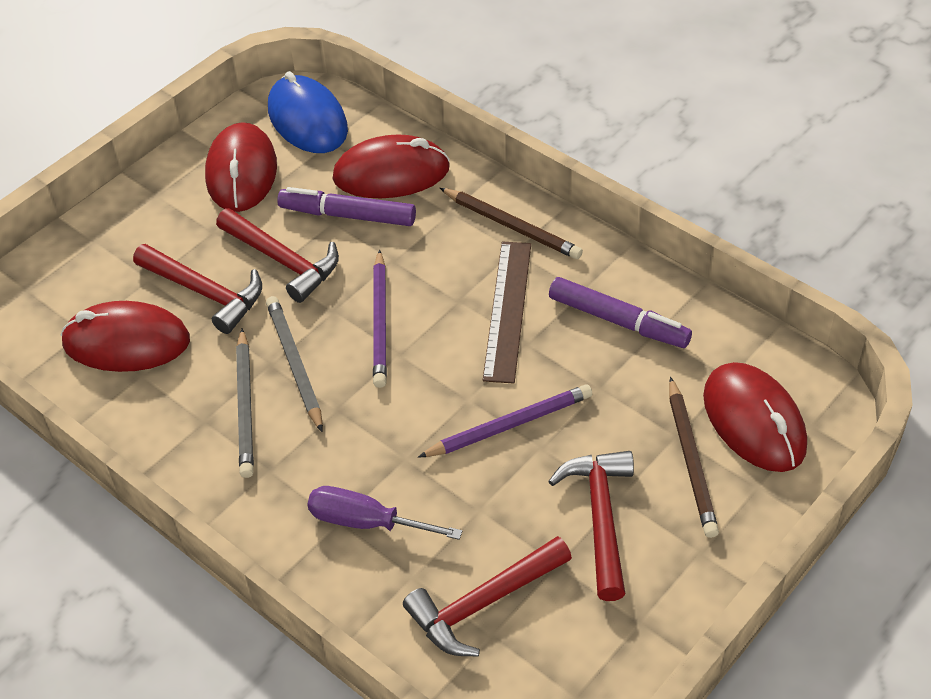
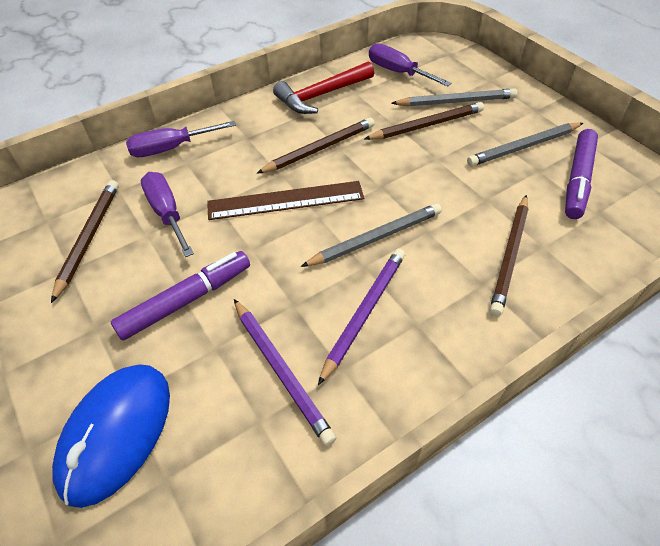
brown pencil: 2 -> 4
grey pencil: 2 -> 3
purple screwdriver: 1 -> 3
red hammer: 4 -> 1
red mouse: 4 -> 0

